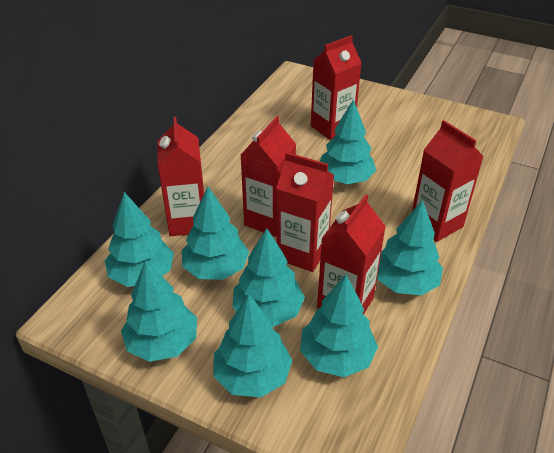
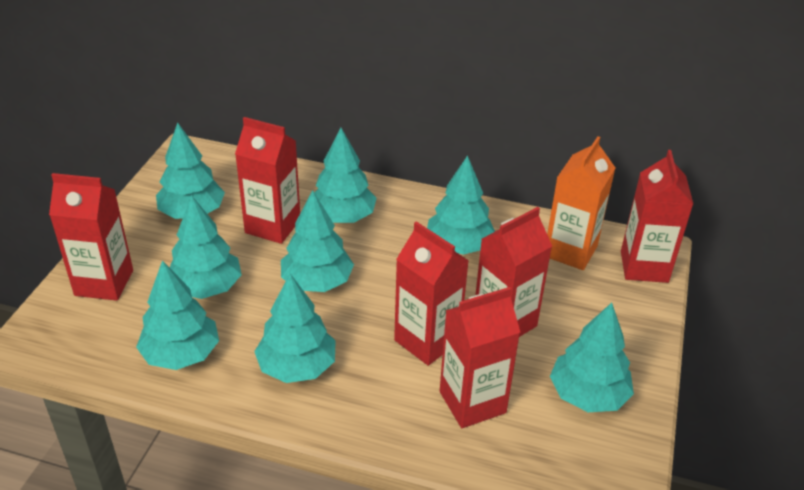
orange carton: 0 -> 1

